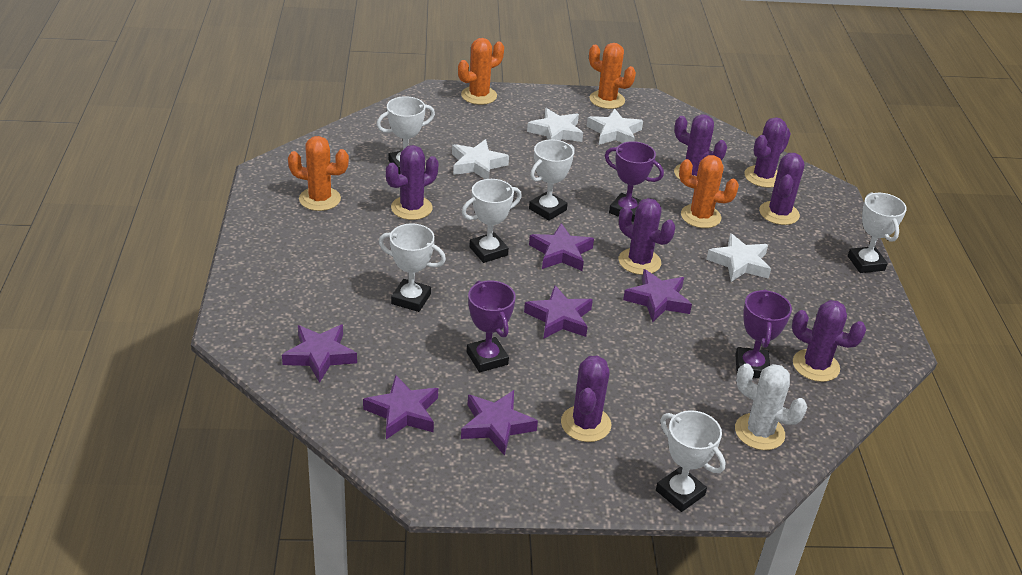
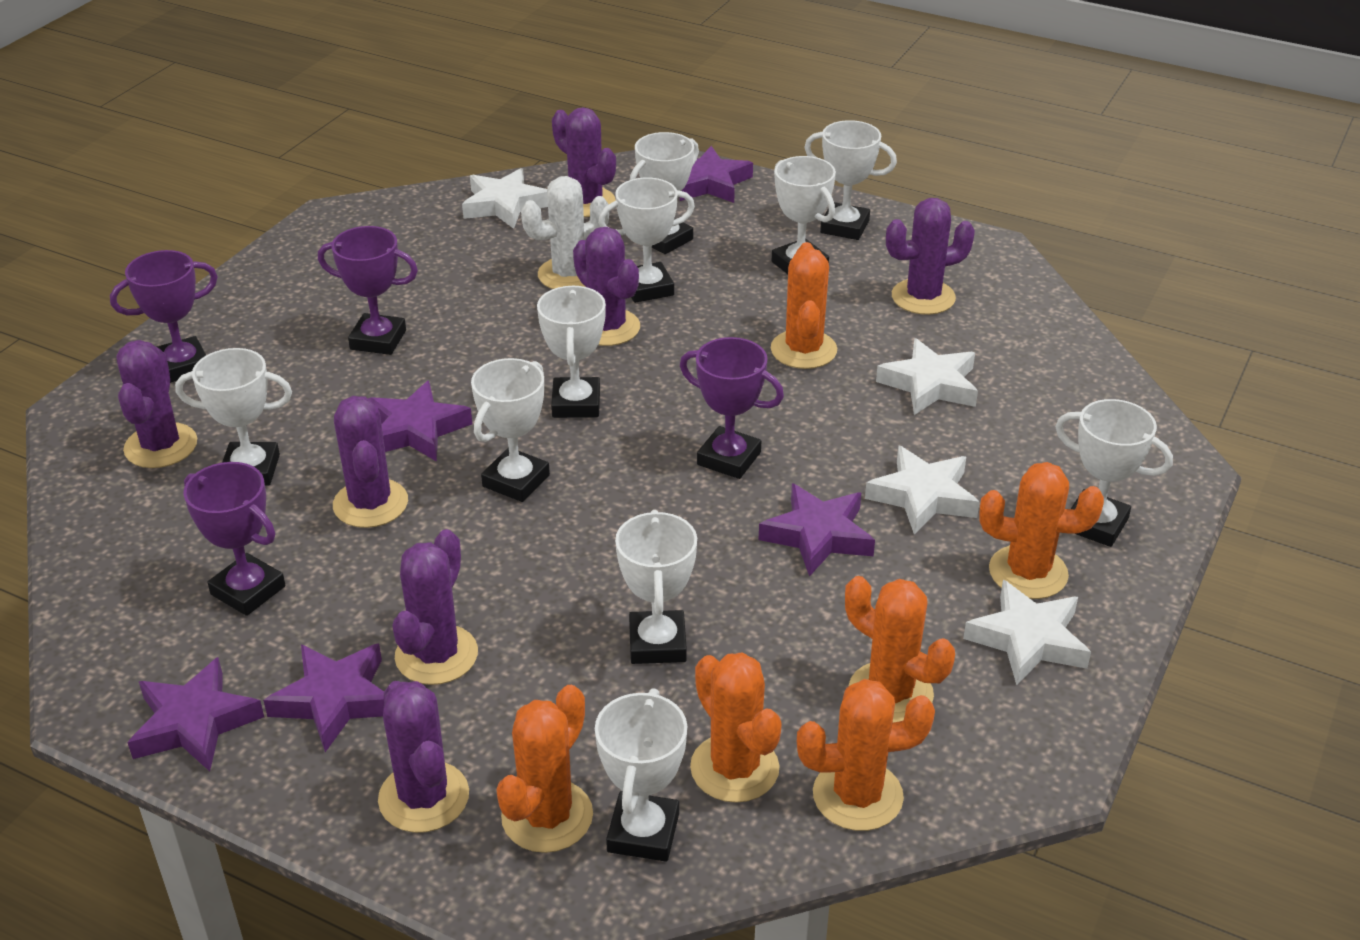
orange cactus: 4 -> 6
purple star: 6 -> 5
purple trophy: 3 -> 4
white trophy: 6 -> 10

